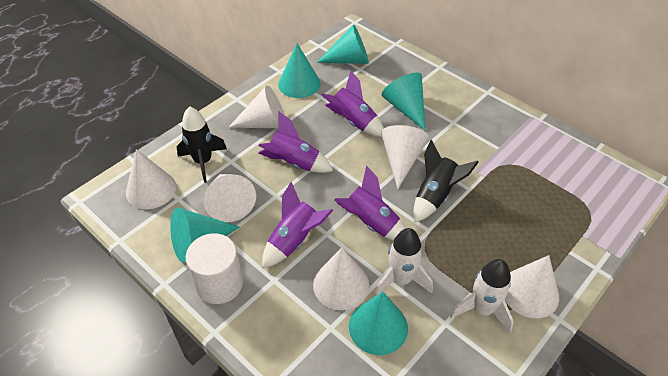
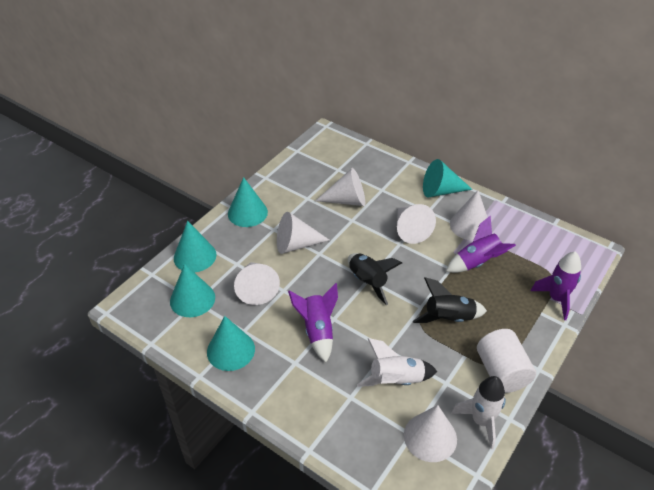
purple rocket: 4 -> 3

